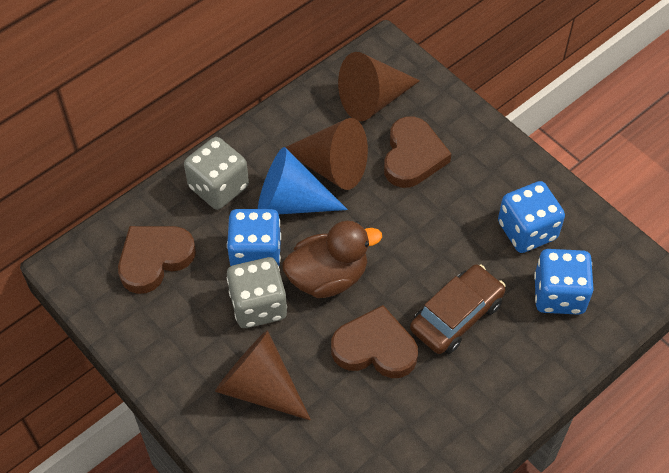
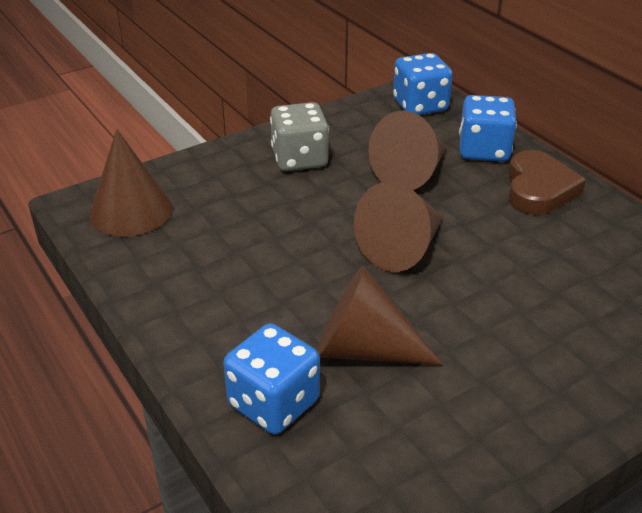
blue cone: 1 -> 0
brown car: 1 -> 0
brown cone: 3 -> 4
brown duck: 1 -> 0
brown heart: 3 -> 1
grey dice: 2 -> 1

